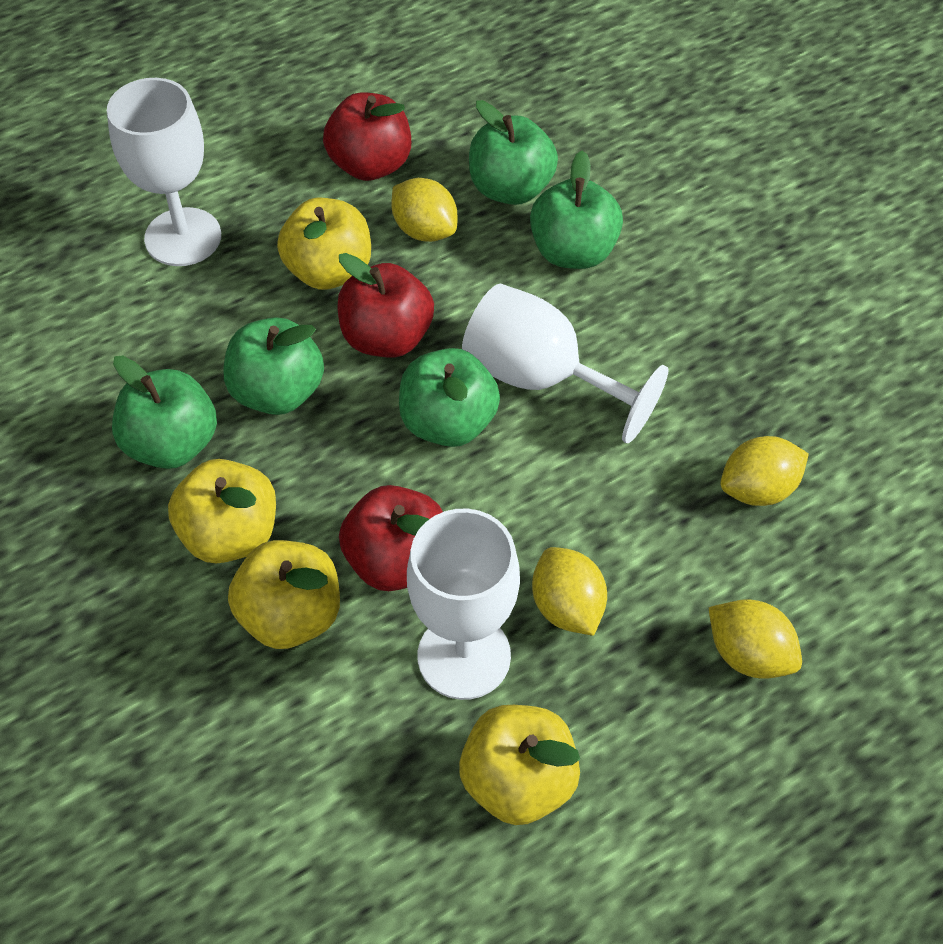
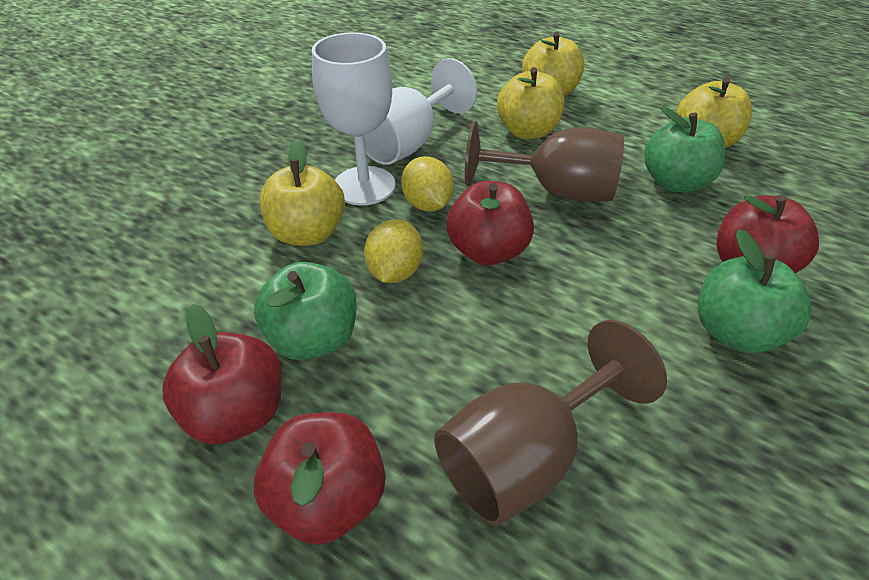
brown goblet: 0 -> 2
green apple: 5 -> 3
red apple: 3 -> 4
white goblet: 3 -> 2
yellow lemon: 4 -> 2

